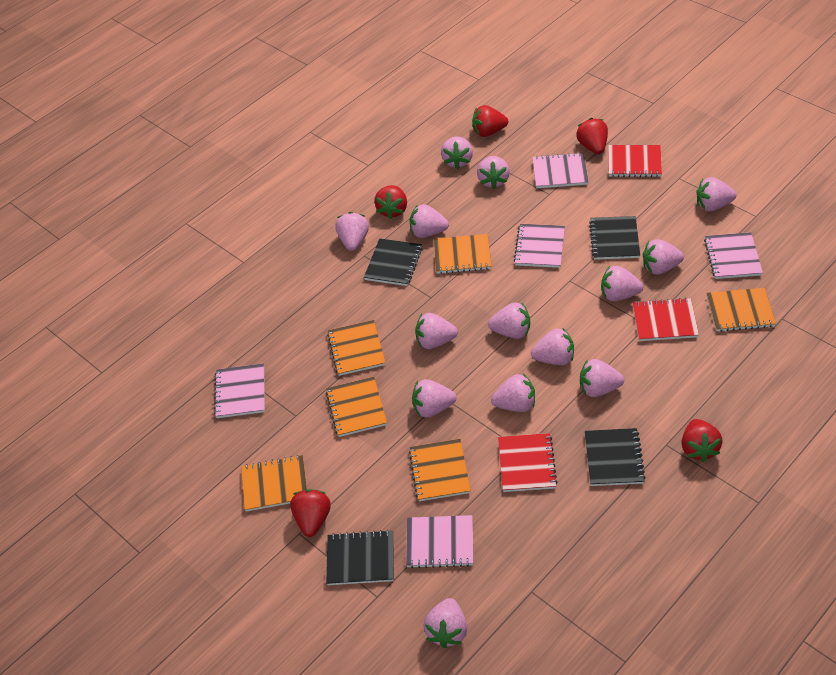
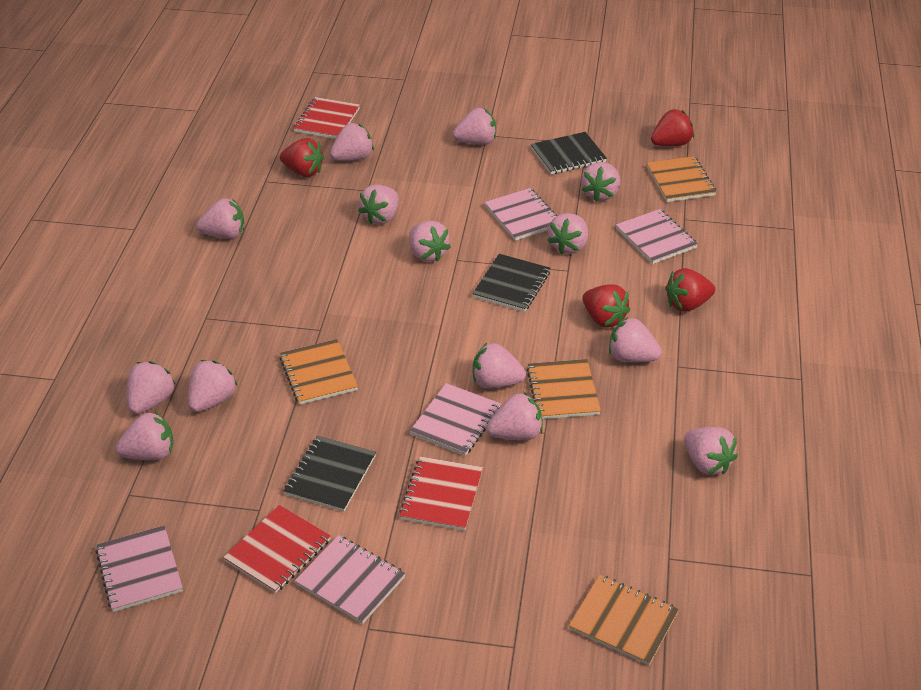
black notebook: 4 -> 3
orange notebook: 6 -> 4
red strawberry: 5 -> 4

